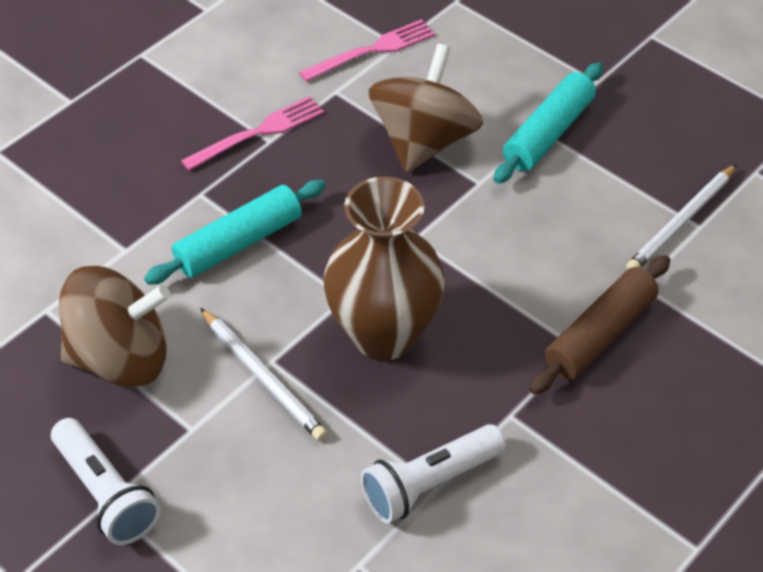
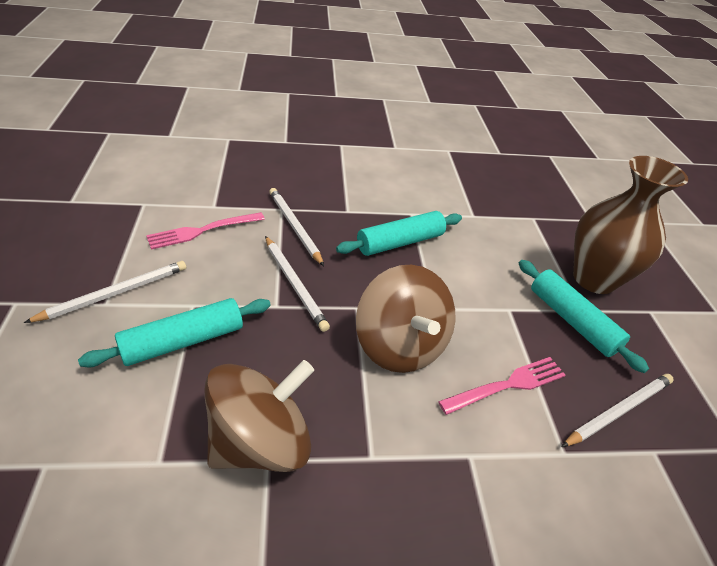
brown rolling pin: 1 -> 0
turquoise rolling pin: 2 -> 3
white flashlight: 2 -> 0
white pencil: 2 -> 4

